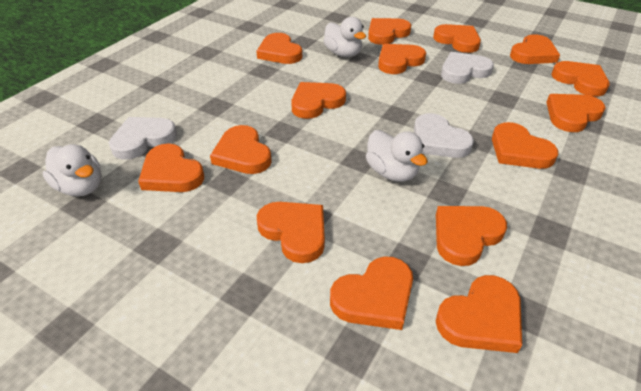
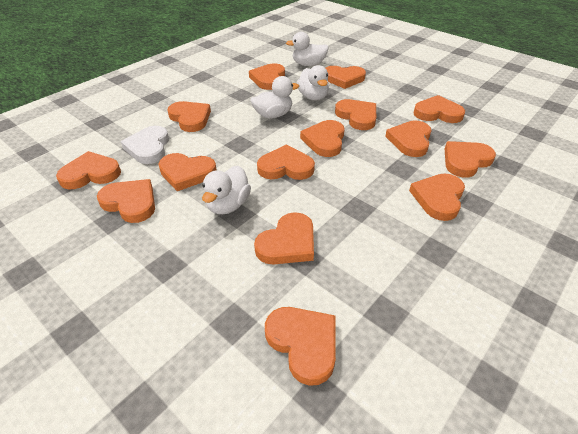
white duck: 3 -> 4
white heart: 3 -> 1

